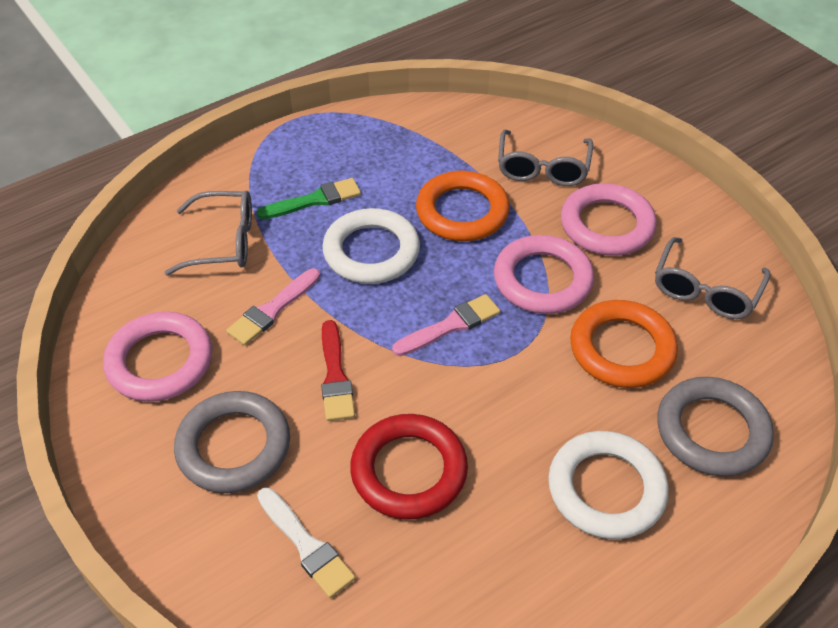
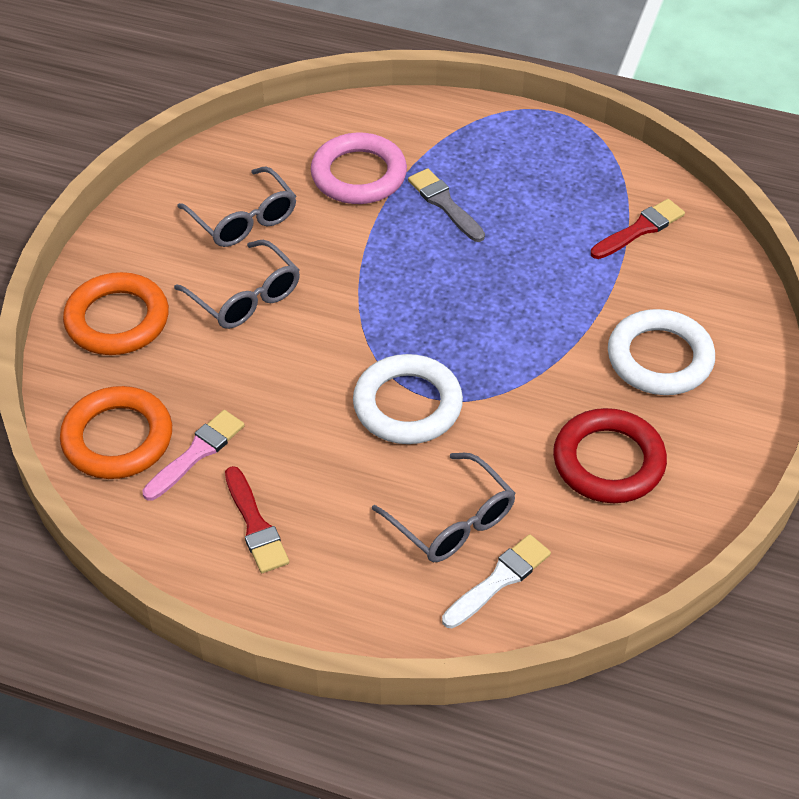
green brush: 1 -> 0
grey brush: 0 -> 1
grey ring: 2 -> 0
pink brush: 2 -> 1
pink ring: 3 -> 1
red brush: 1 -> 2

